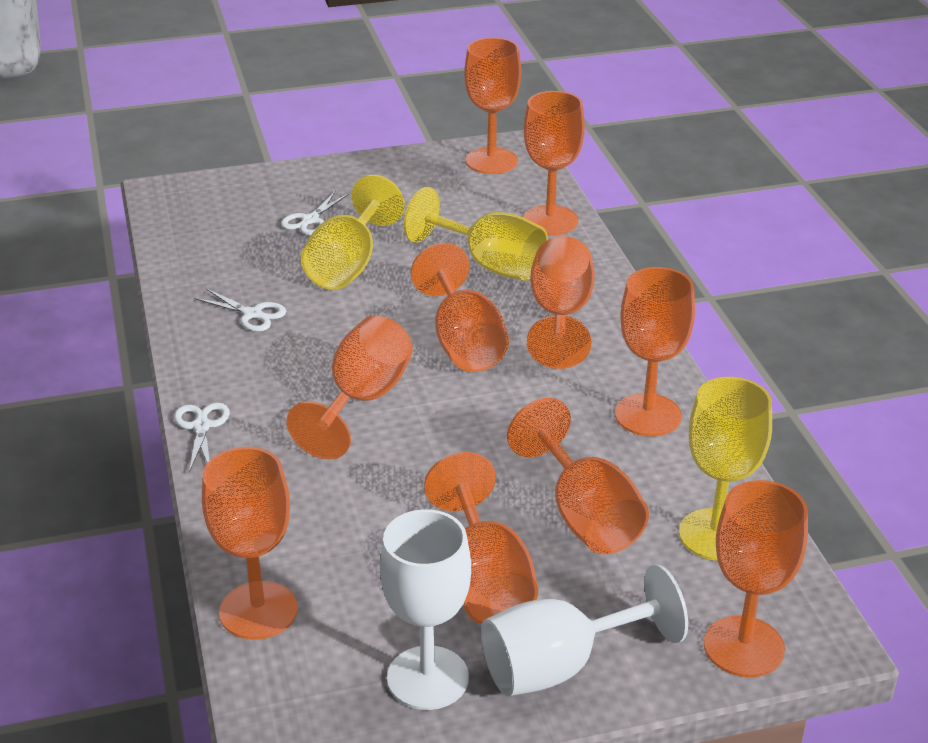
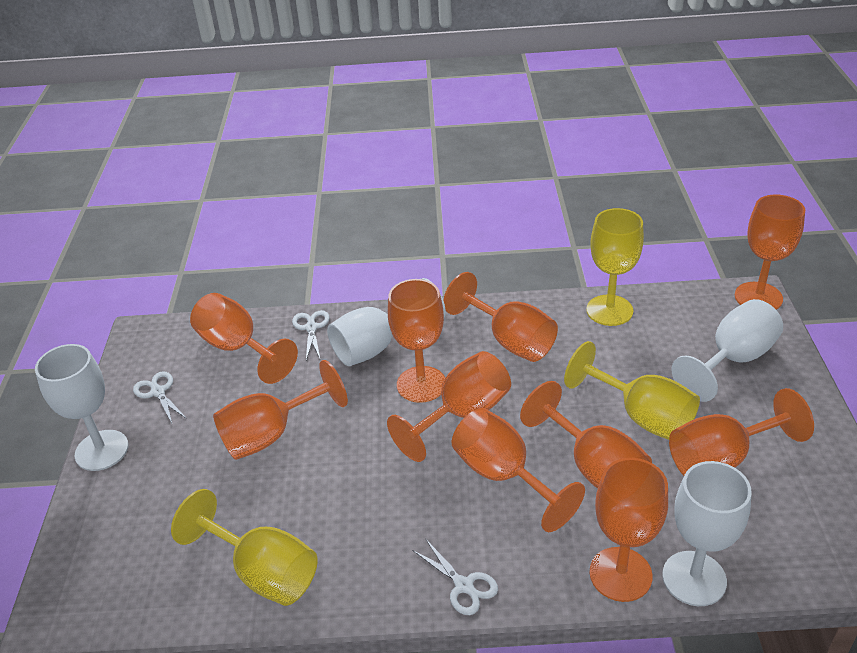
white goblet: 2 -> 4

